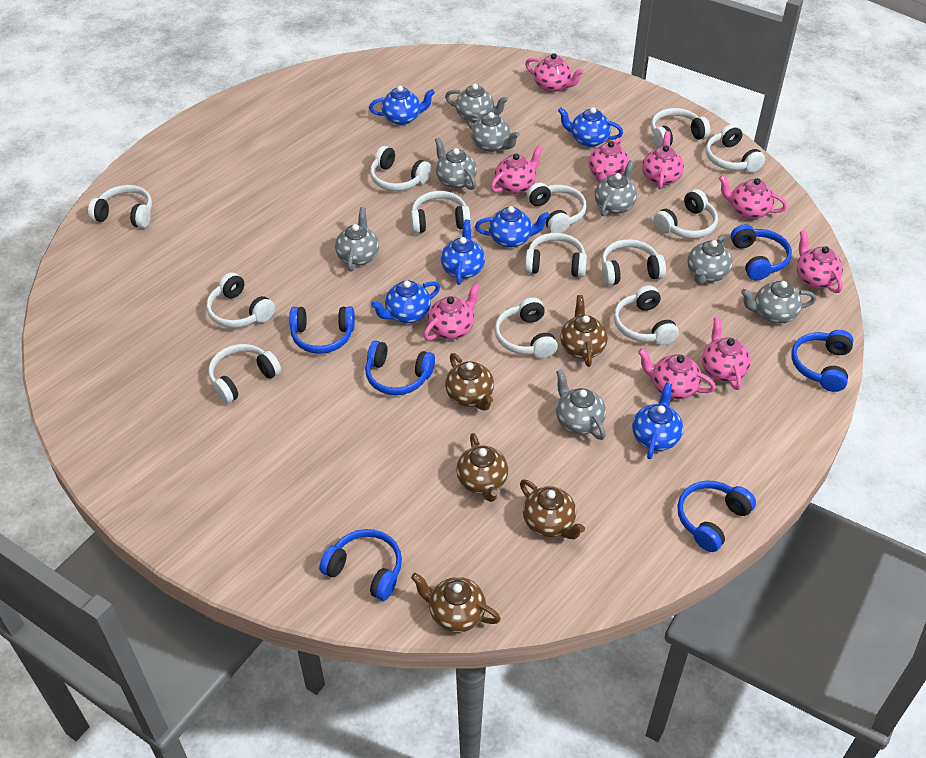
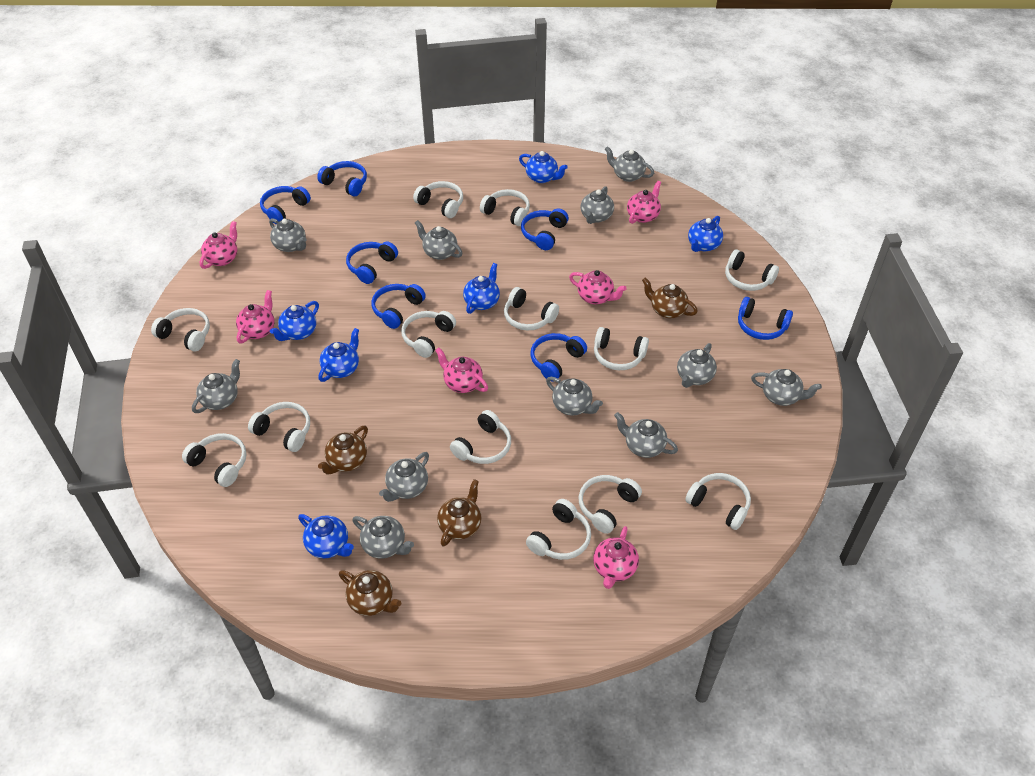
blue headphones: 6 -> 7
brown teapot: 5 -> 4
grey teapot: 8 -> 11
pink teapot: 9 -> 6

